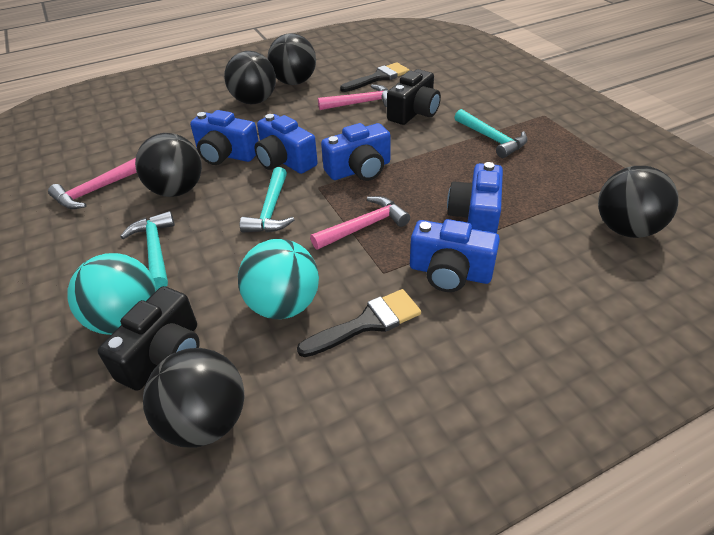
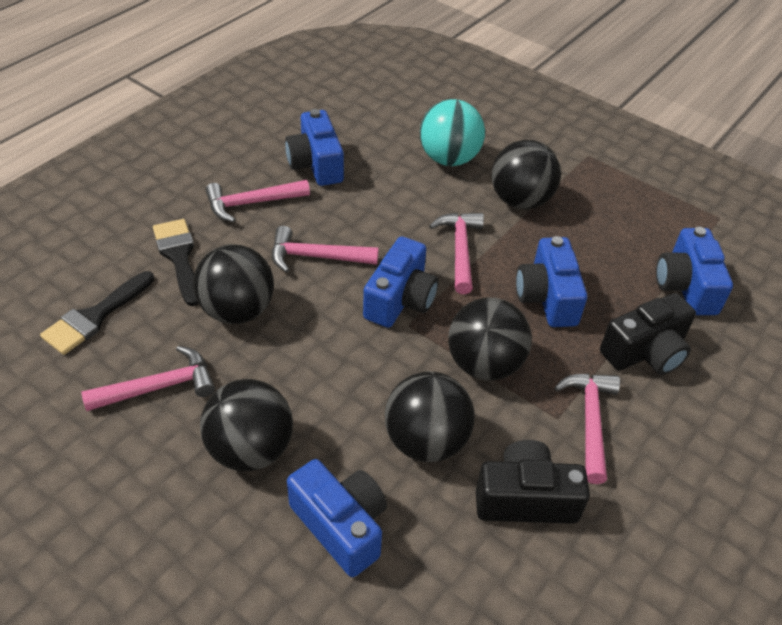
pink hammer: 3 -> 5
turquoise ball: 2 -> 1
turquoise hammer: 3 -> 0

